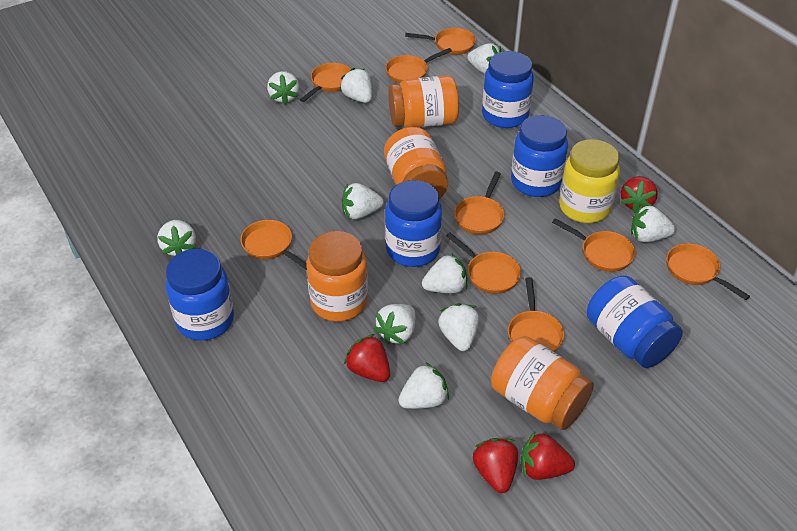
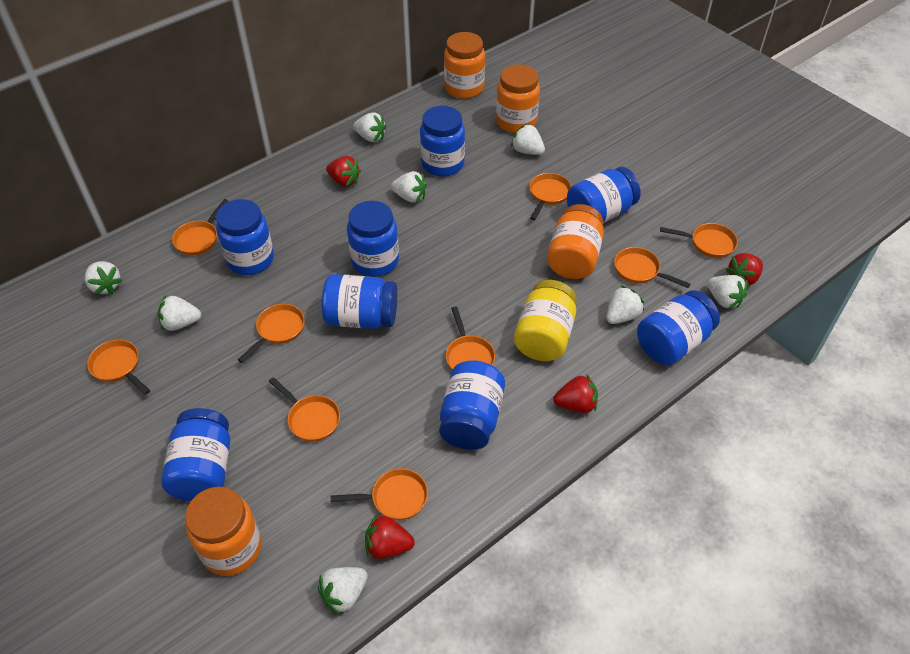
blue jar: 5 -> 8
white strawberry: 10 -> 8

